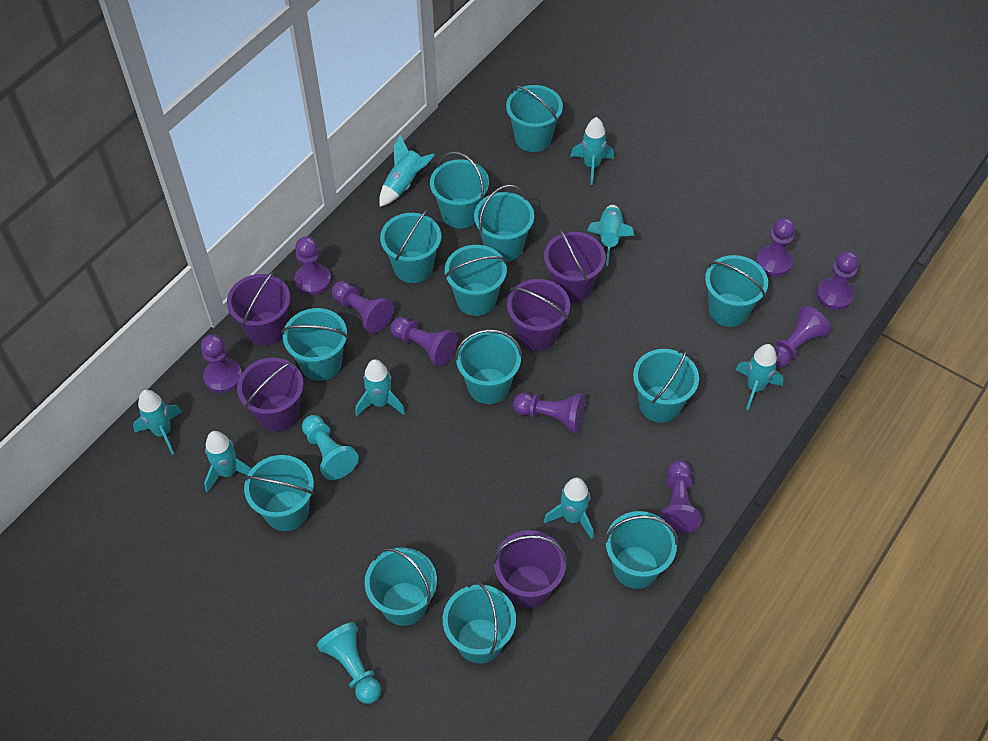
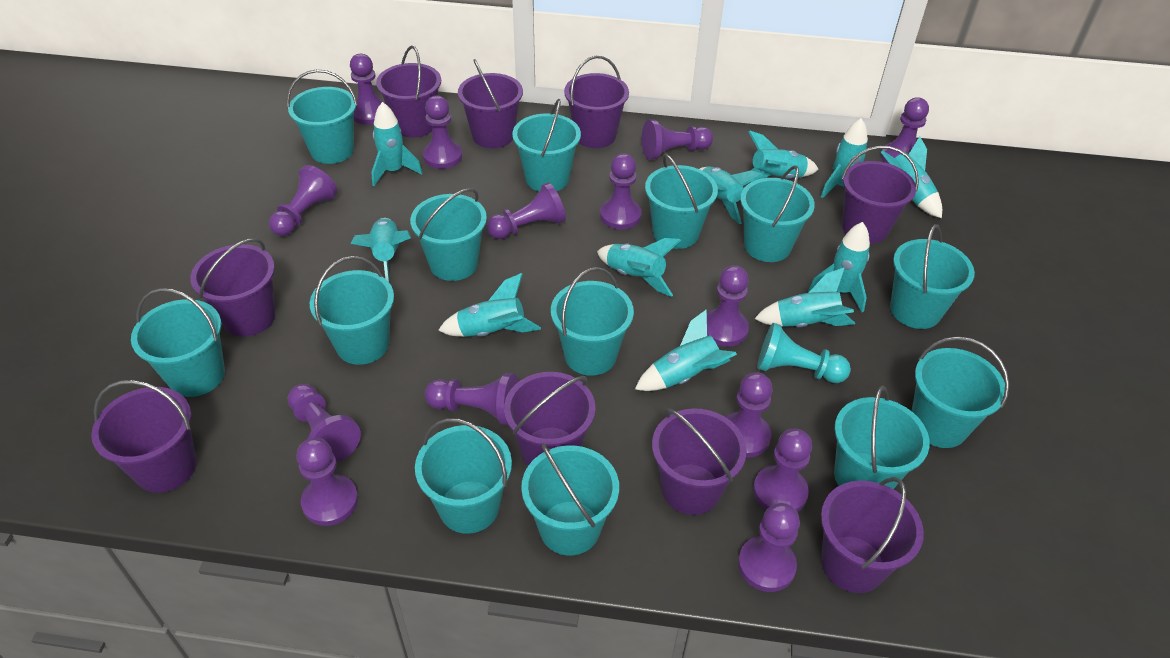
purple bucket: 5 -> 9
purple pawn: 9 -> 14
turquoise pawn: 2 -> 1
turquoise rocket: 8 -> 11

